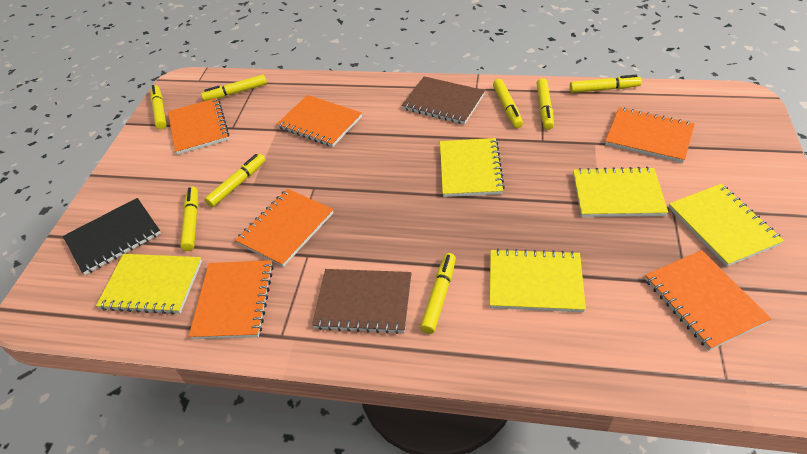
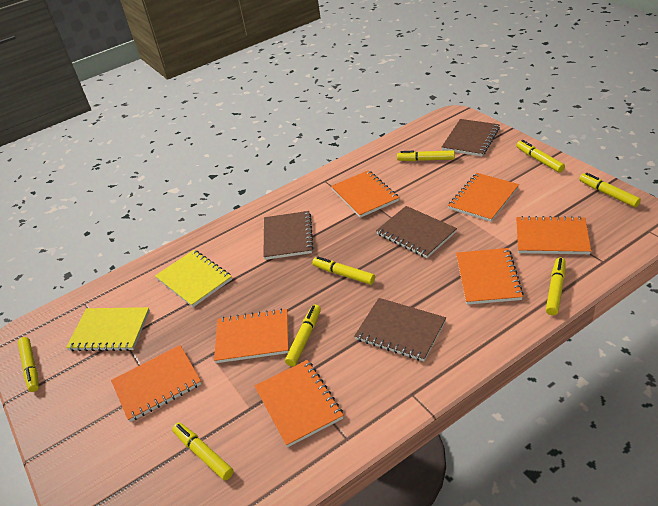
black notebook: 1 -> 0
brown notebook: 2 -> 4
orange notebook: 6 -> 7
yellow notebook: 5 -> 2

